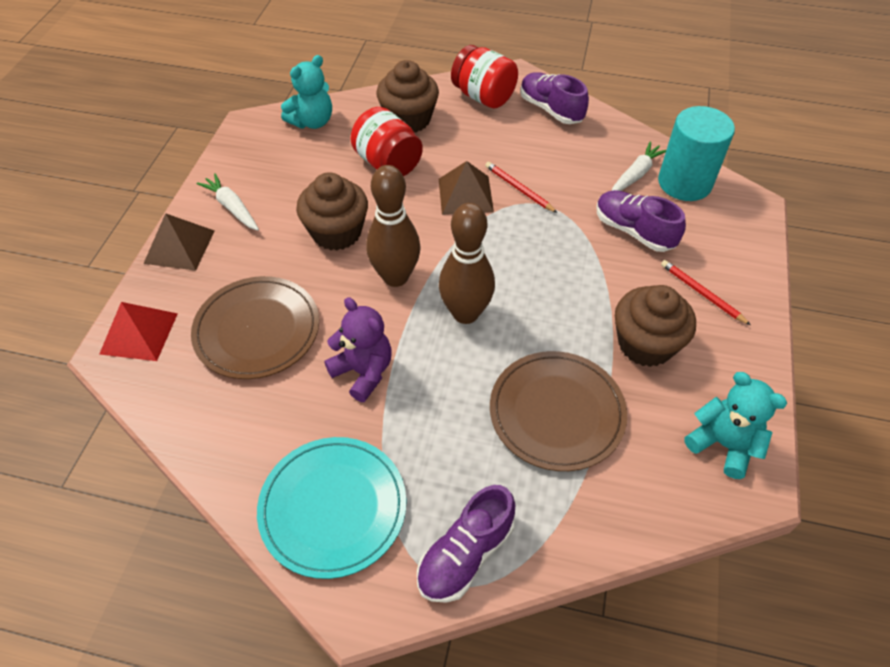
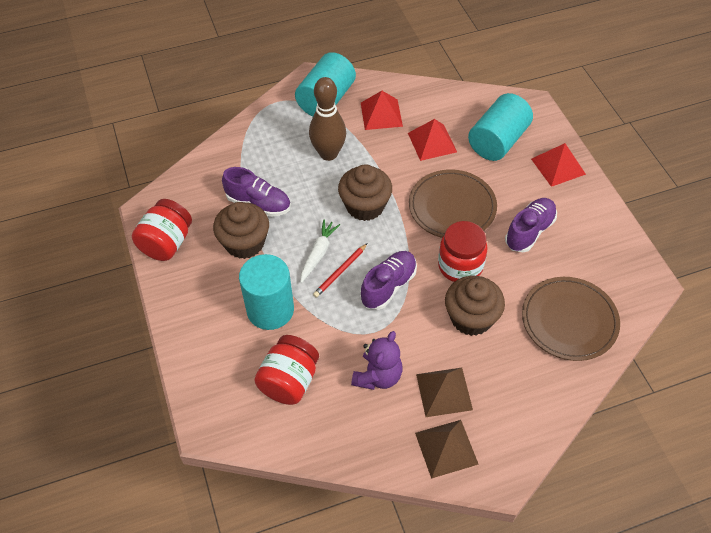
brown bowling pin: 2 -> 1
red jar: 2 -> 3
red pencil: 2 -> 1
red pyramid: 1 -> 3
turquoise cylinder: 1 -> 3
turquoise plate: 1 -> 0
turquoise teddy bear: 2 -> 0
white carrot: 2 -> 1

